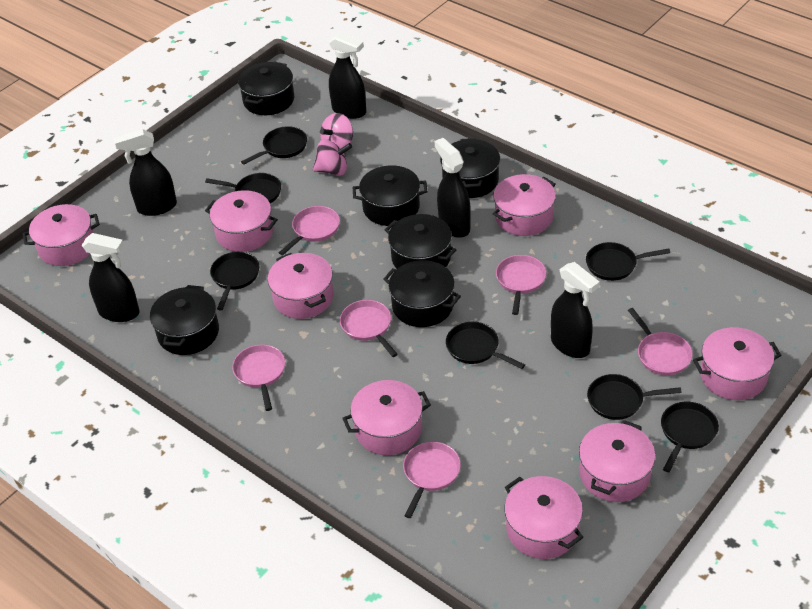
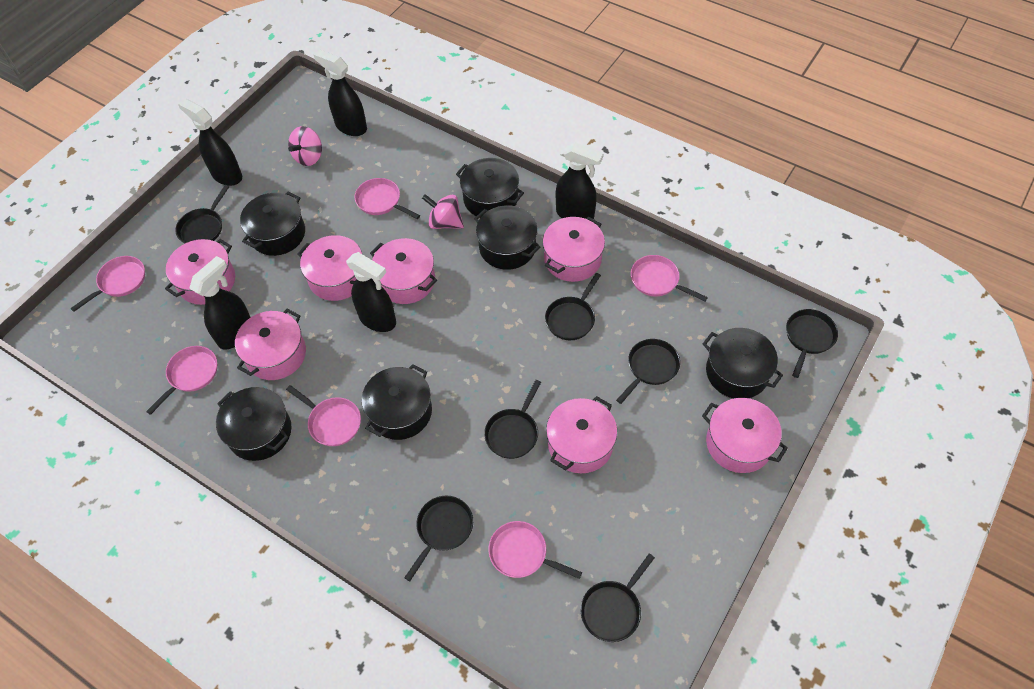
pink pot: 8 -> 7

